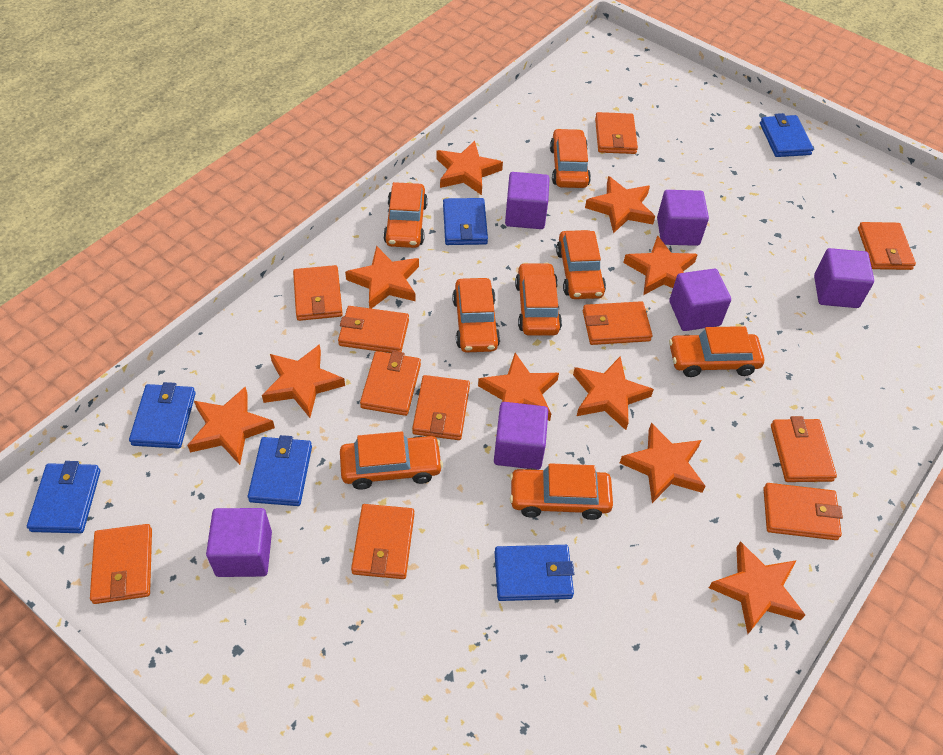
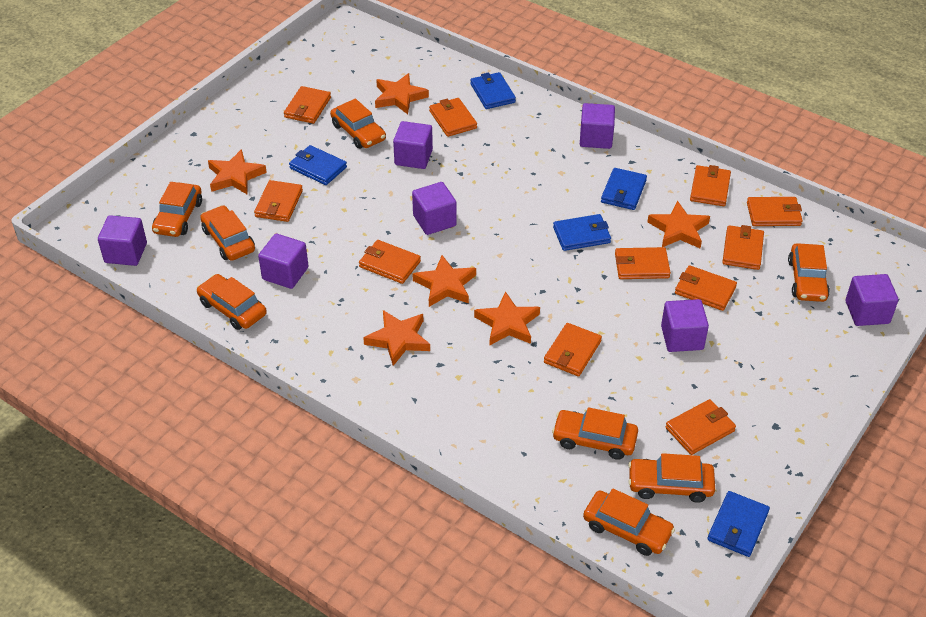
blue wallet: 6 -> 5
orange star: 10 -> 6
purple cube: 6 -> 7

